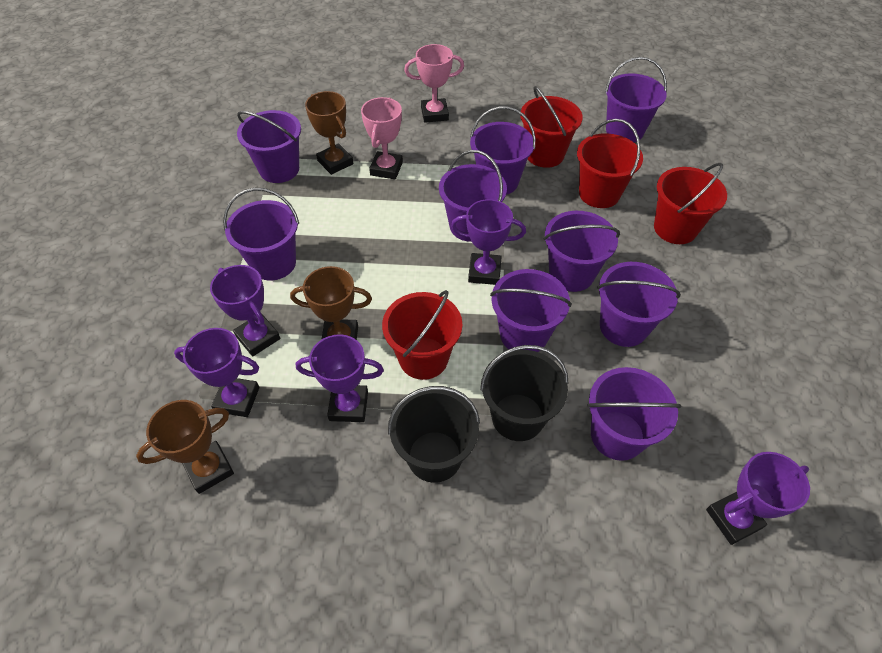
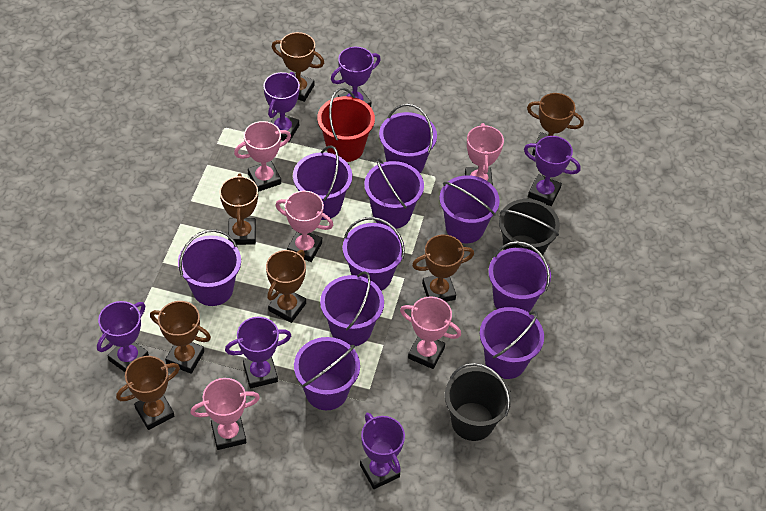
brown trophy: 3 -> 7
pink trophy: 2 -> 5
purple bucket: 9 -> 10
purple trophy: 5 -> 6
red bucket: 4 -> 1

